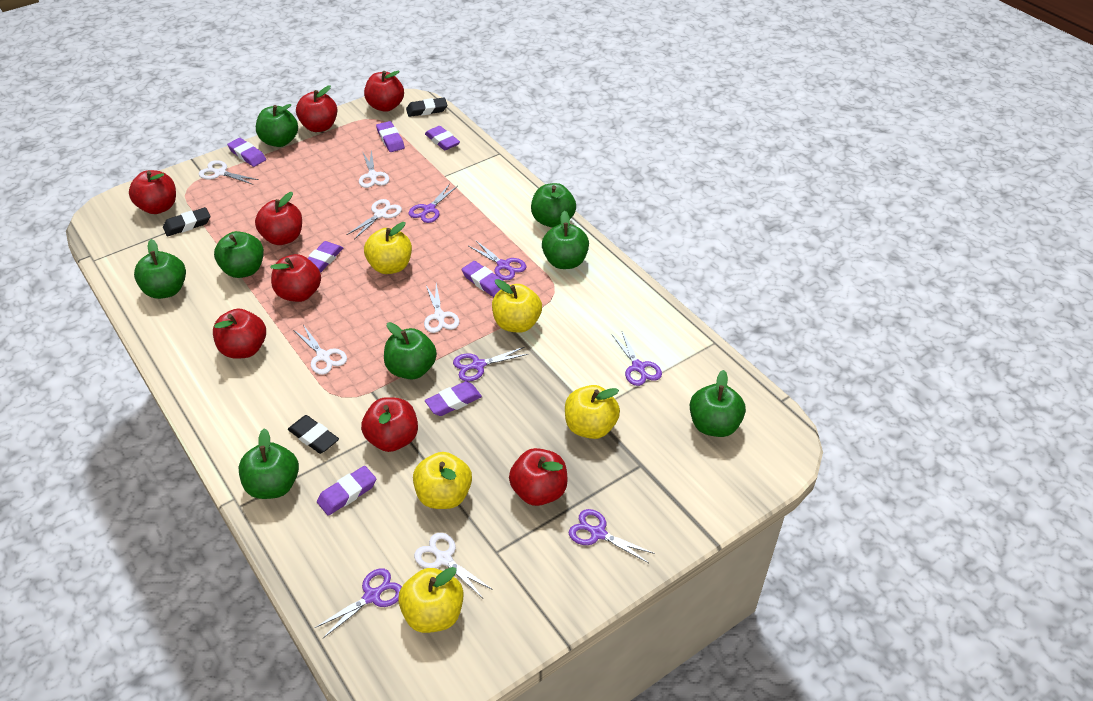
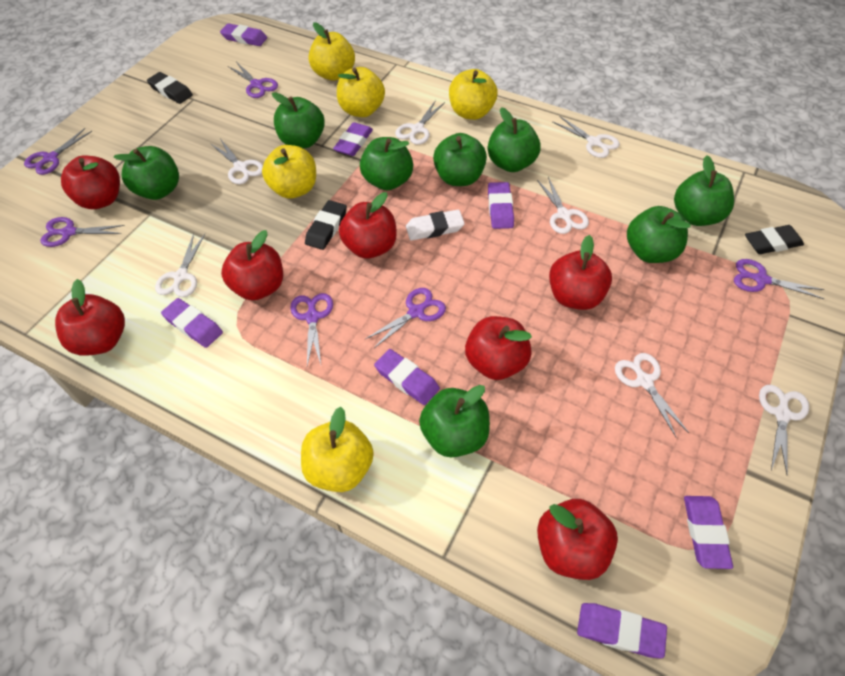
red apple: 8 -> 7
white eraser: 0 -> 1
white scissors: 6 -> 7

